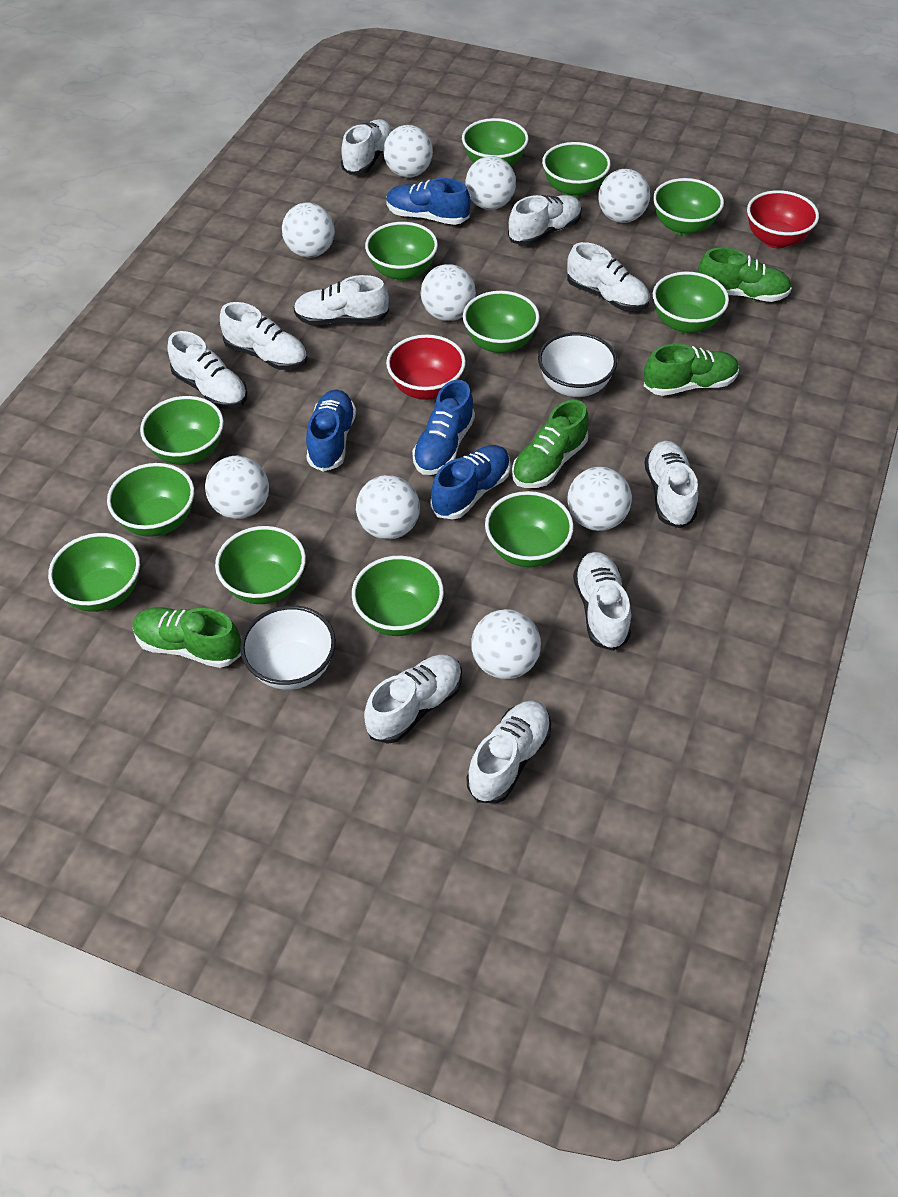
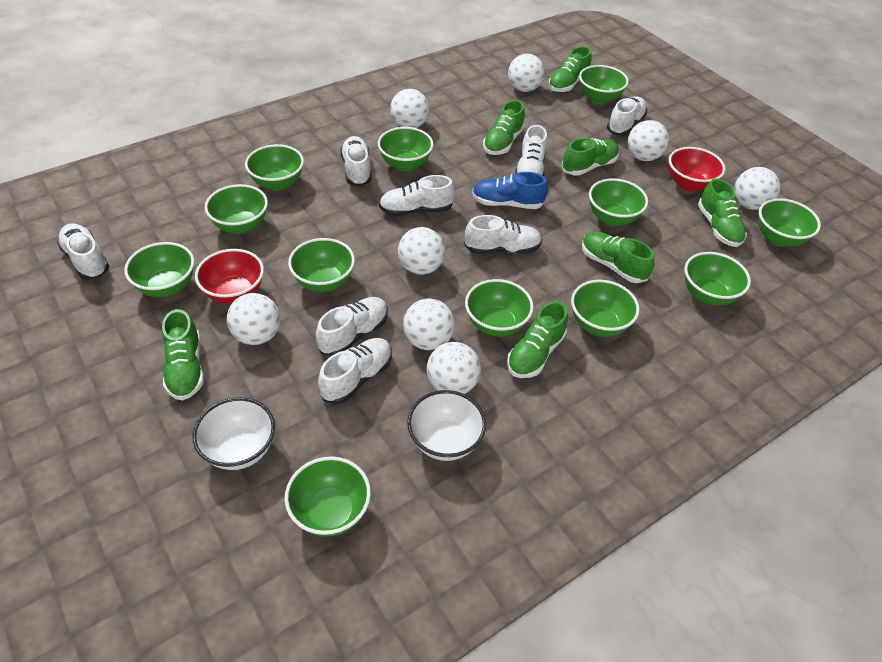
blue shoe: 4 -> 1
green shoe: 4 -> 7
white ball: 9 -> 8
white shoe: 10 -> 8

